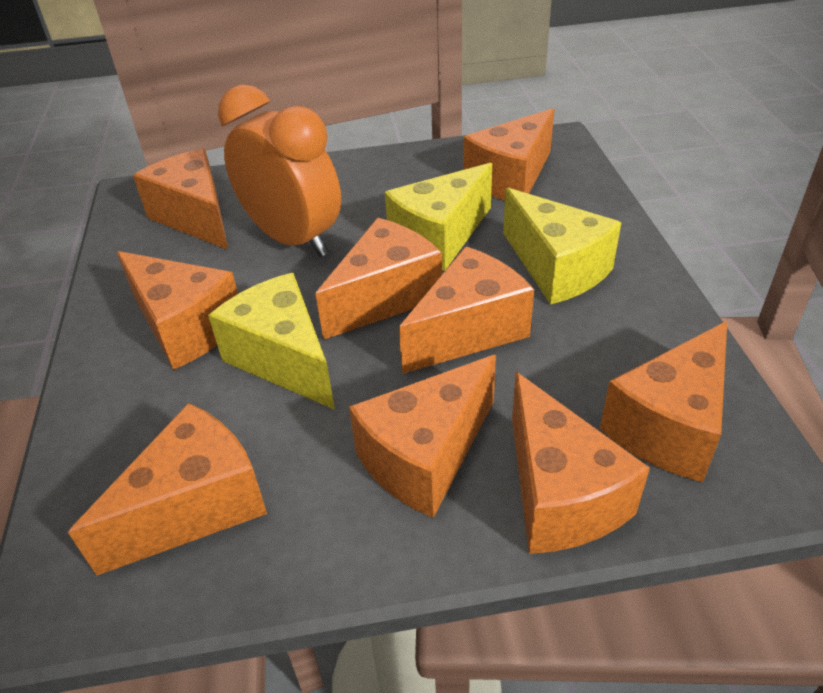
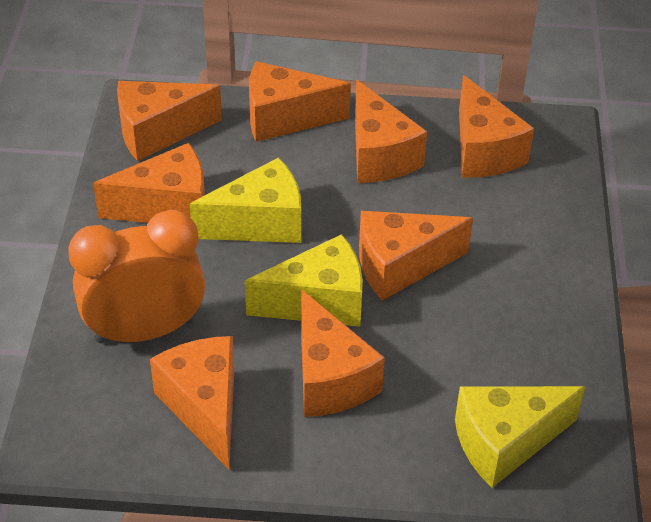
orange cheese: 9 -> 8

